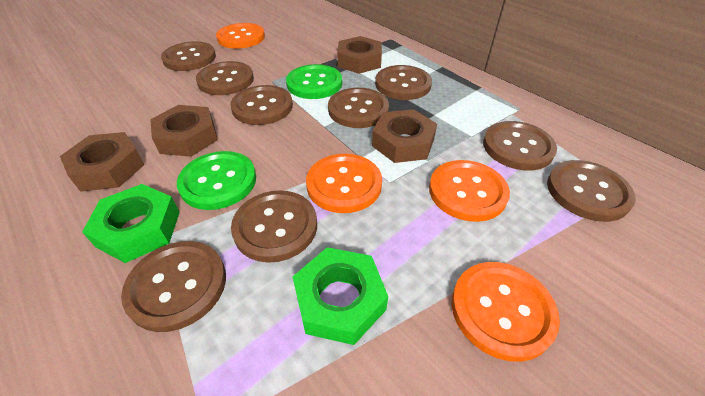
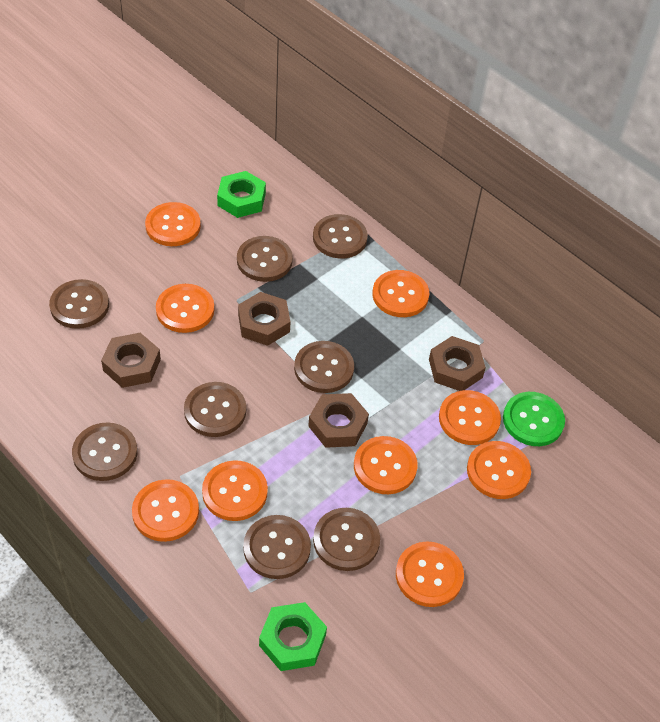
brown button: 9 -> 8
green button: 2 -> 1
orange button: 4 -> 9

